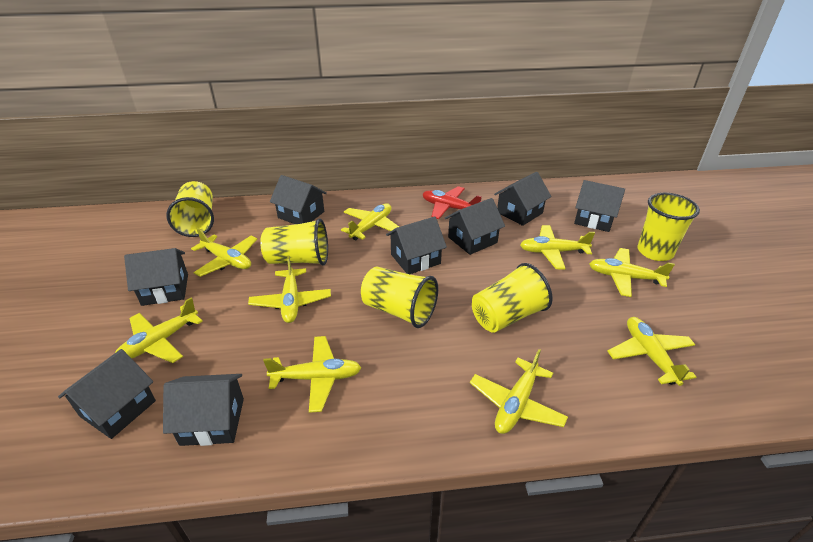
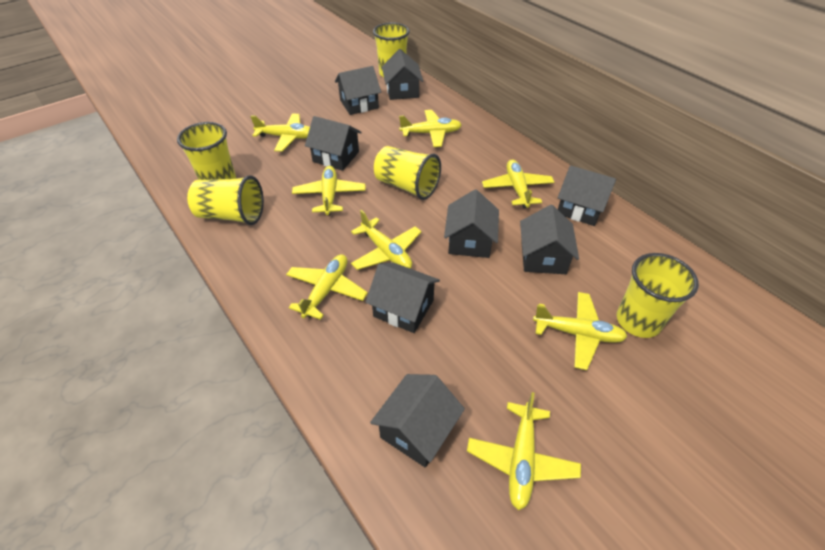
red plane: 1 -> 0
yellow plane: 9 -> 8

